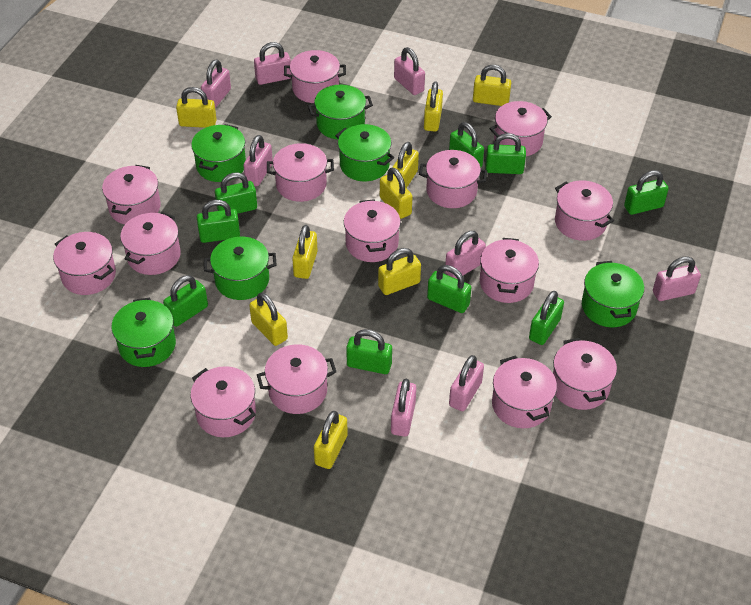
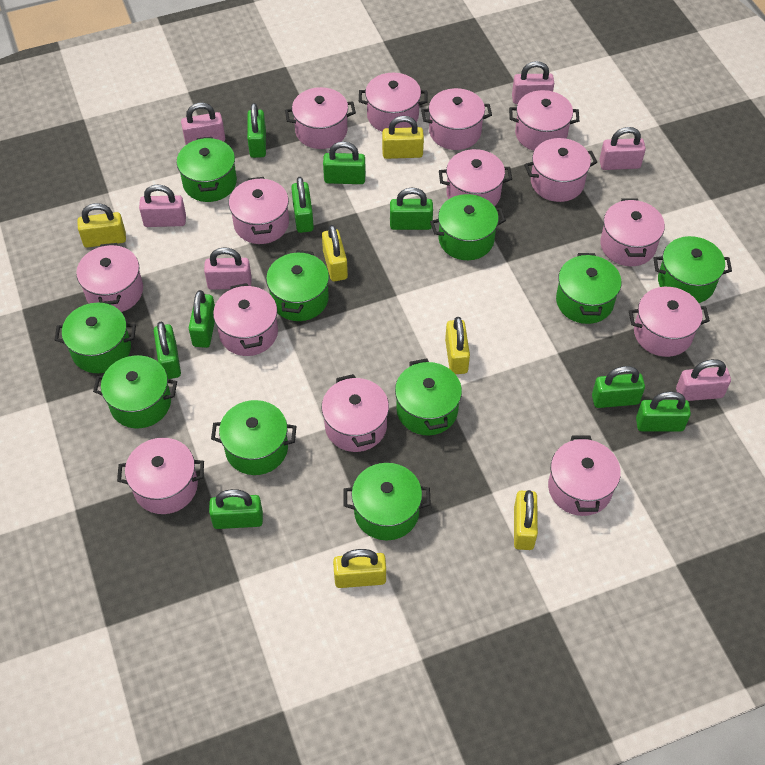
green pot: 6 -> 10
pink padlock: 8 -> 6
yellow padlock: 9 -> 6

